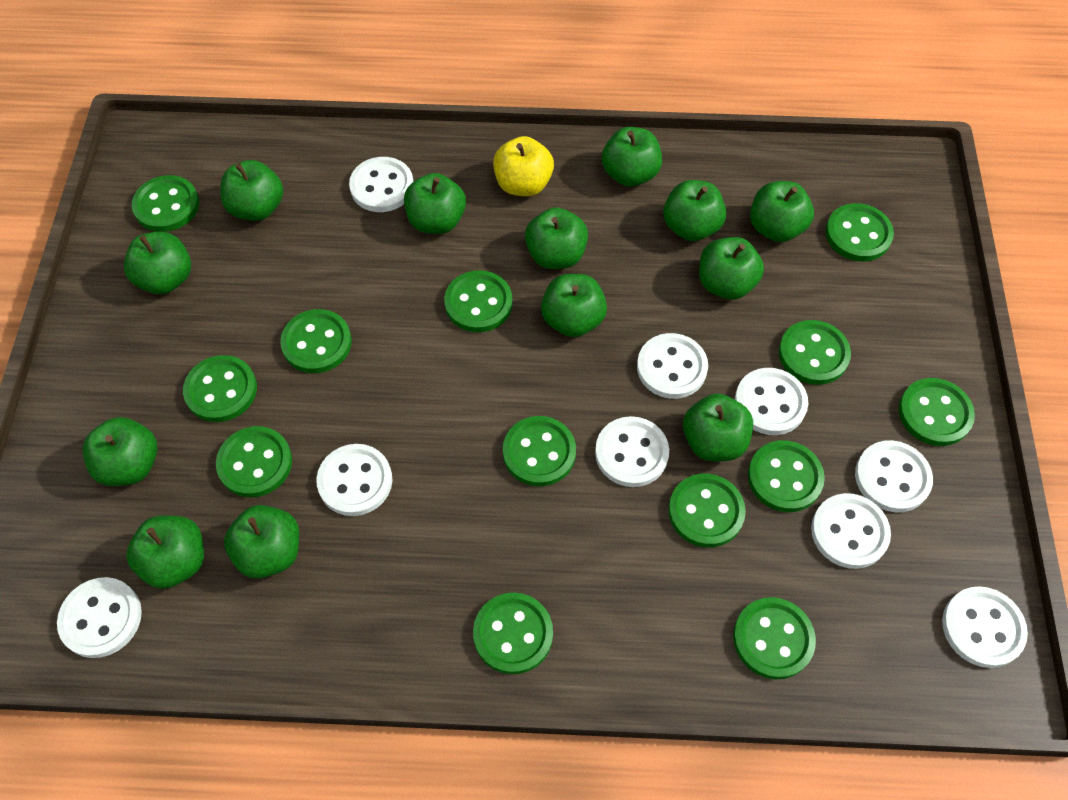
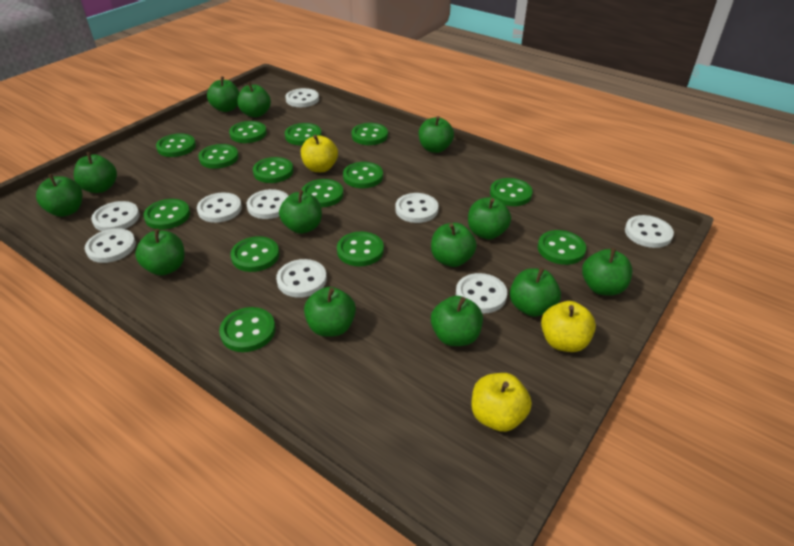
green button: 13 -> 14
yellow apple: 1 -> 3

